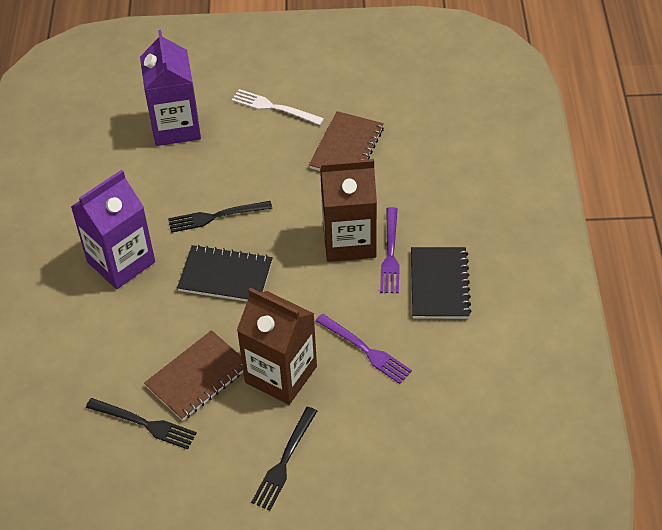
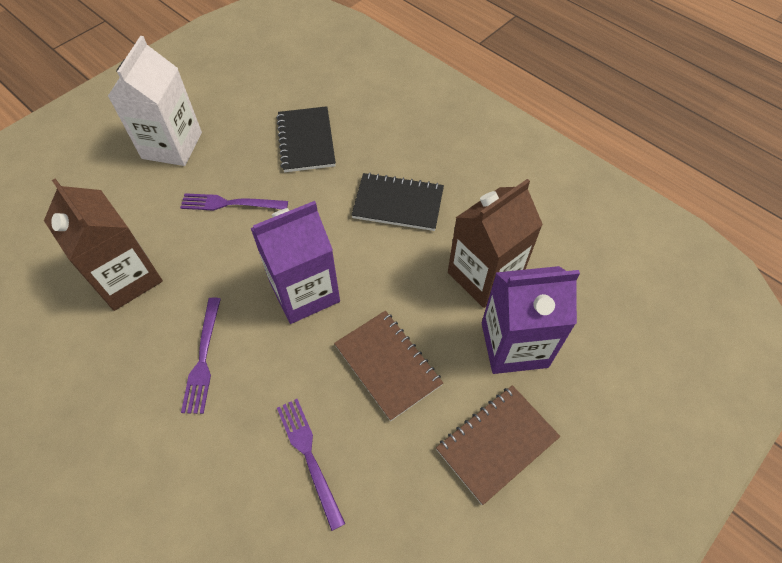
black fork: 3 -> 0
purple fork: 2 -> 3
white carton: 0 -> 1
white fork: 1 -> 0

